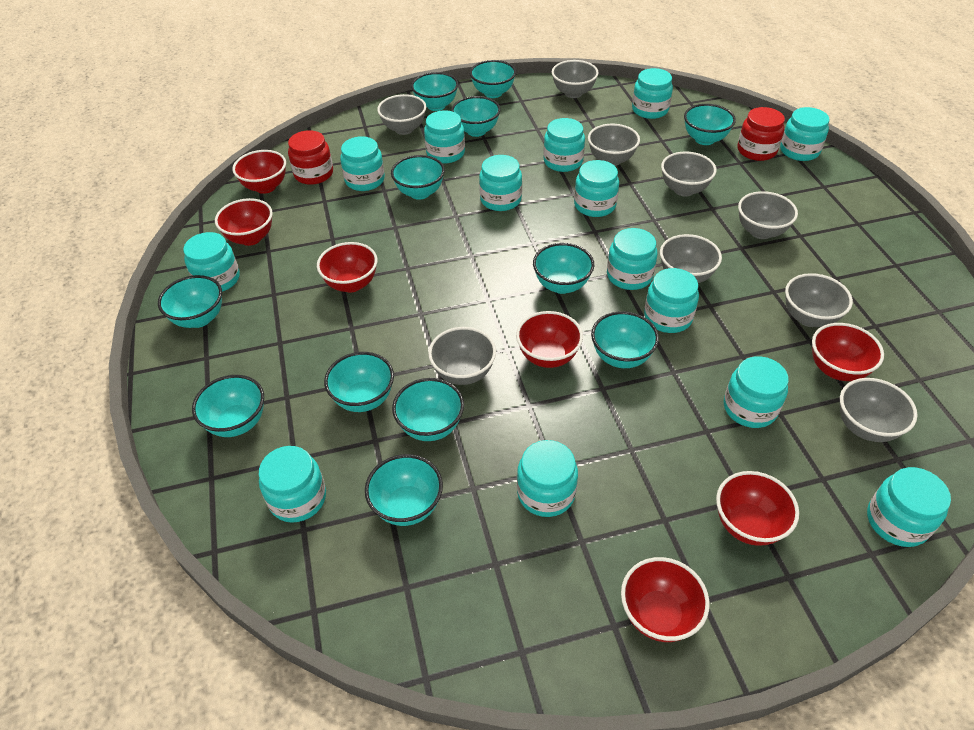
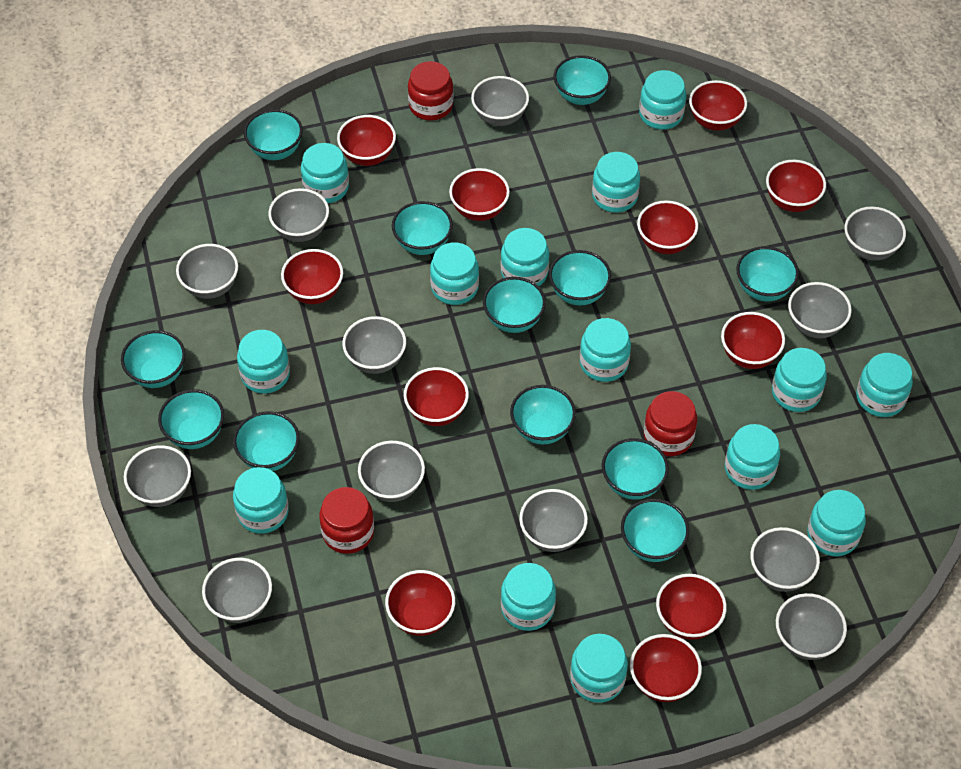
grey bowl: 9 -> 12
red bowl: 7 -> 11
red jar: 2 -> 3

